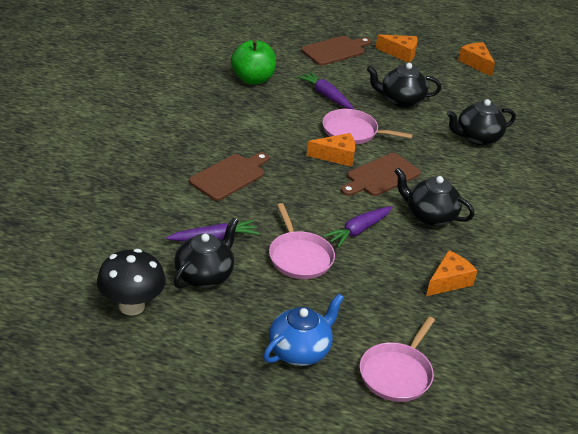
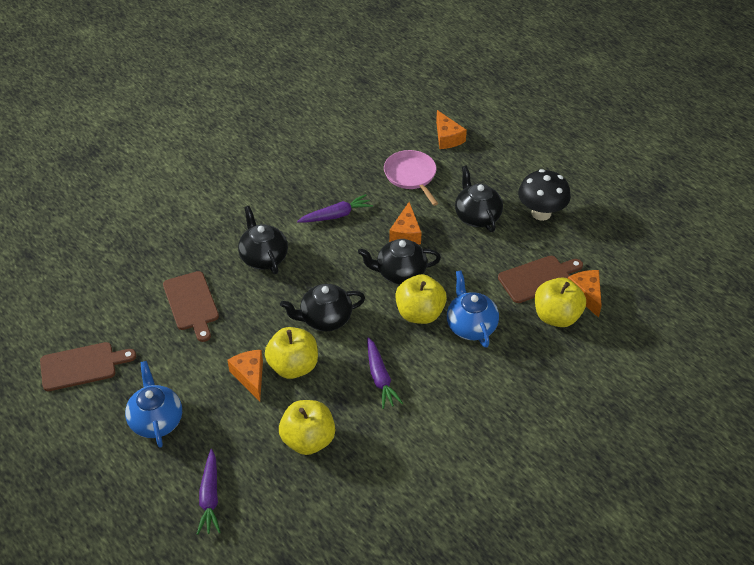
blue teapot: 1 -> 2
green apple: 1 -> 0
pink pan: 3 -> 1
yellow apple: 0 -> 4

